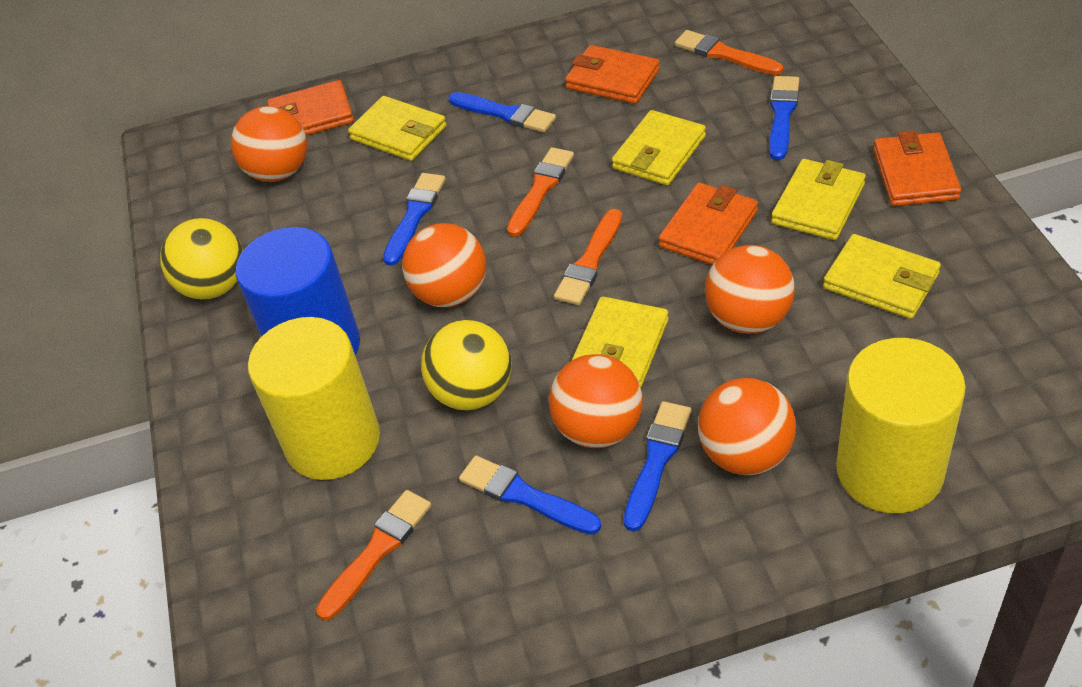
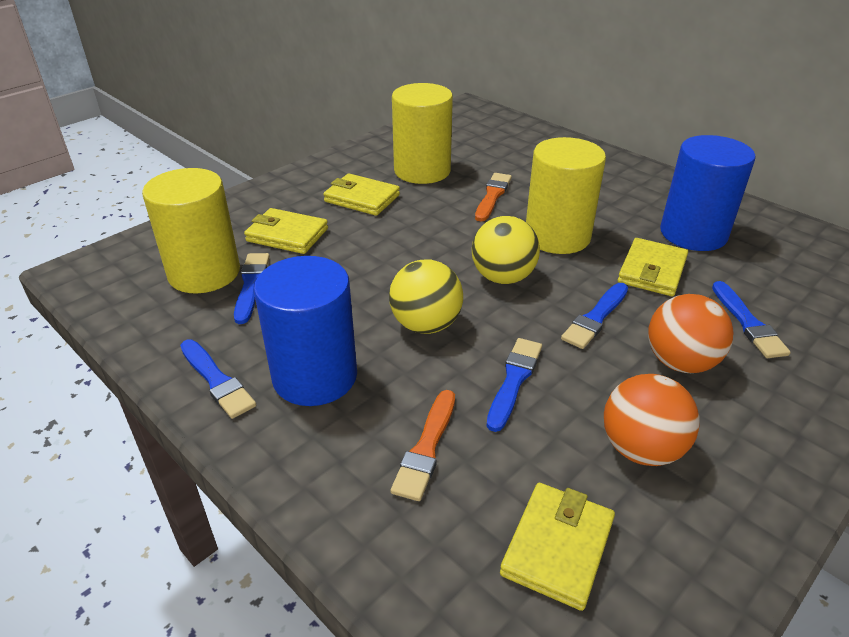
blue cylinder: 1 -> 2
orange ball: 5 -> 2
orange brush: 4 -> 2
orange wallet: 4 -> 0
yellow cylinder: 2 -> 3
yellow wallet: 5 -> 4

